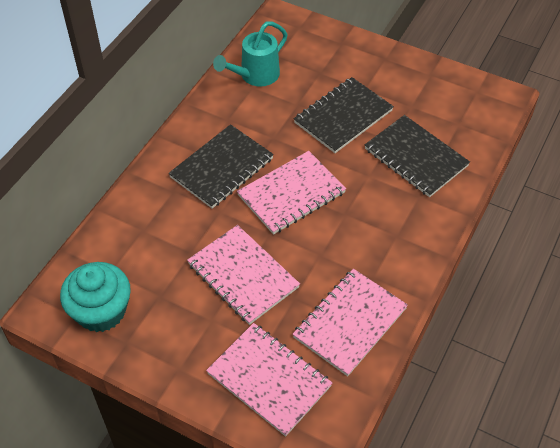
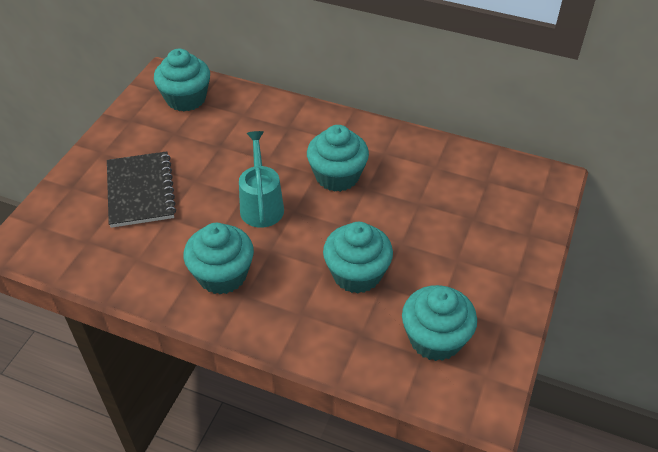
black notebook: 3 -> 1
pink notebook: 4 -> 0
turquoise cupcake: 1 -> 5

